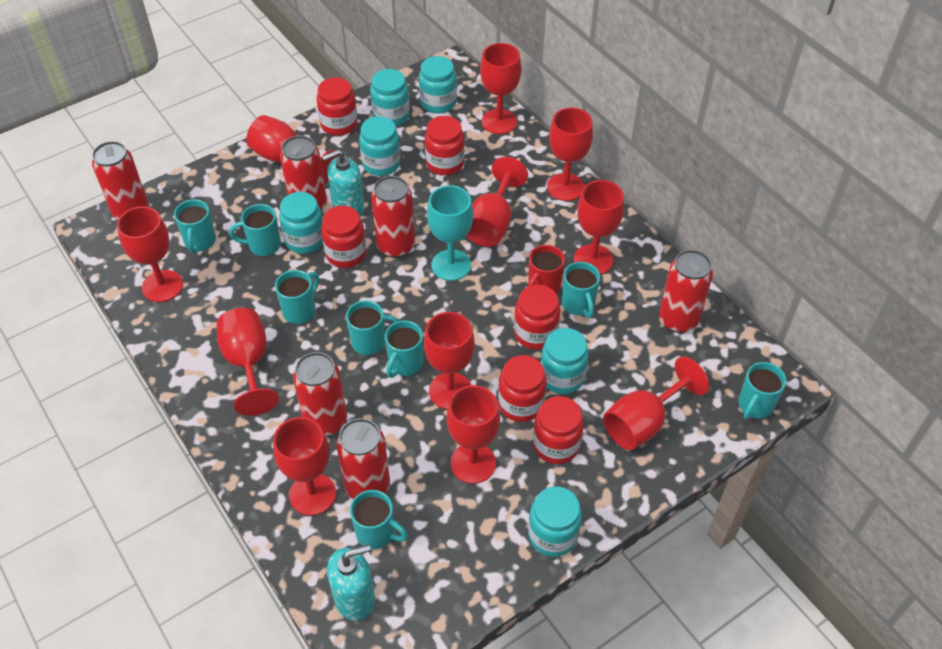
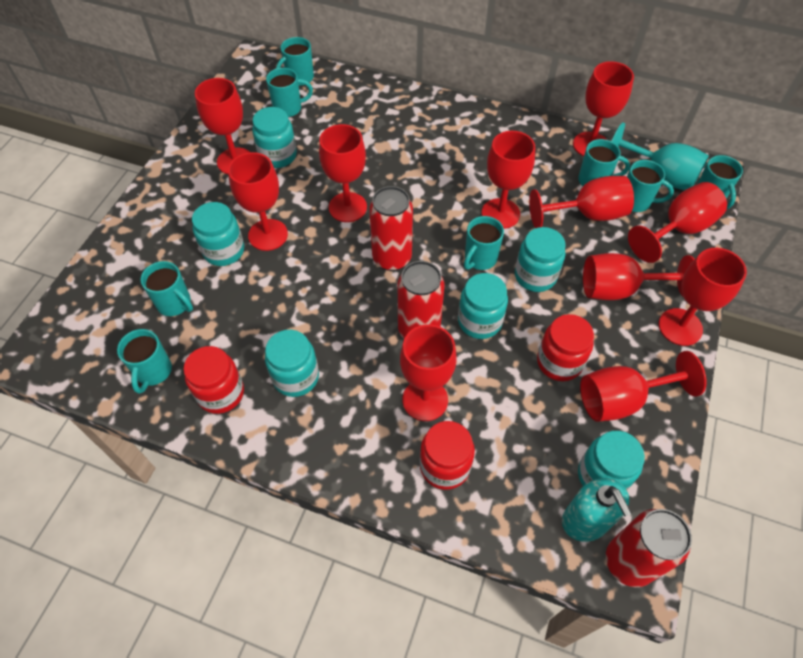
red can: 6 -> 3
red jar: 6 -> 3
red mug: 1 -> 0
turquoise soap dispenser: 2 -> 1

